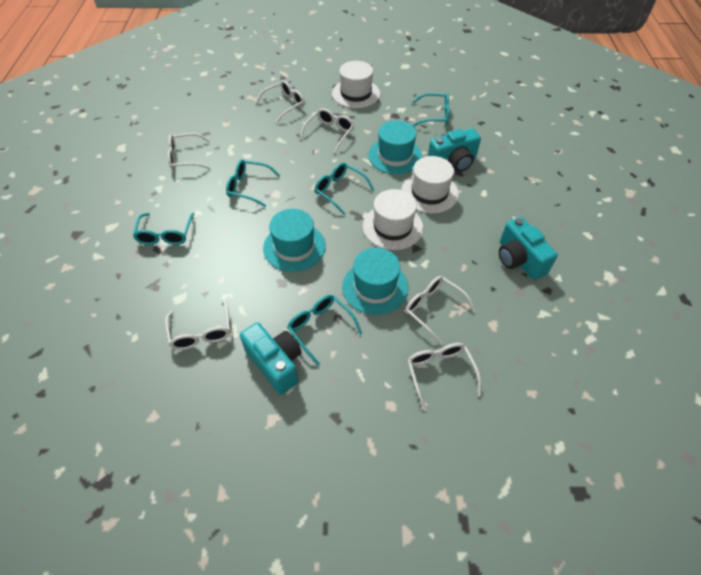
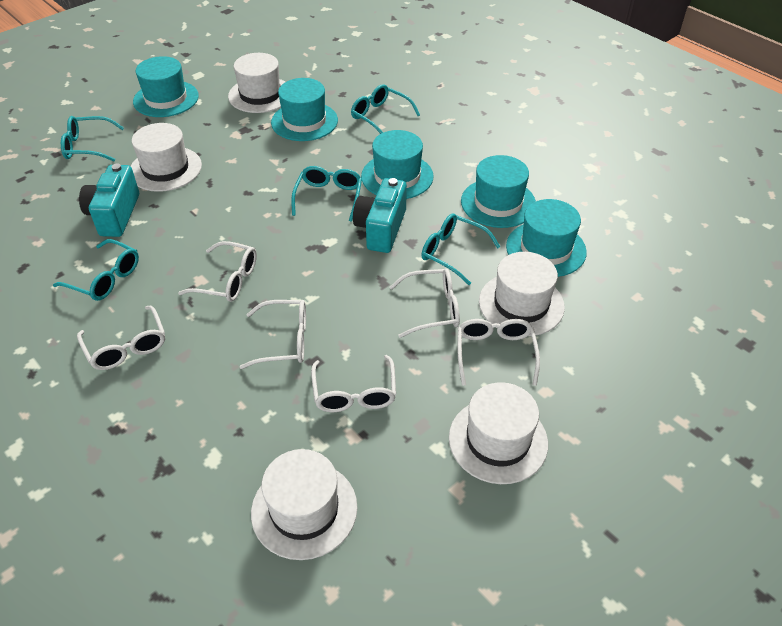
turquoise camera: 3 -> 2
turquoise hat: 3 -> 5
white hat: 3 -> 5

